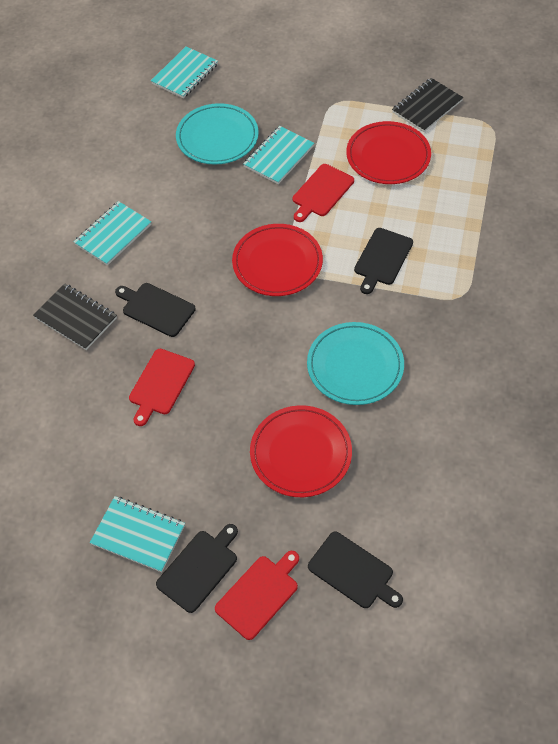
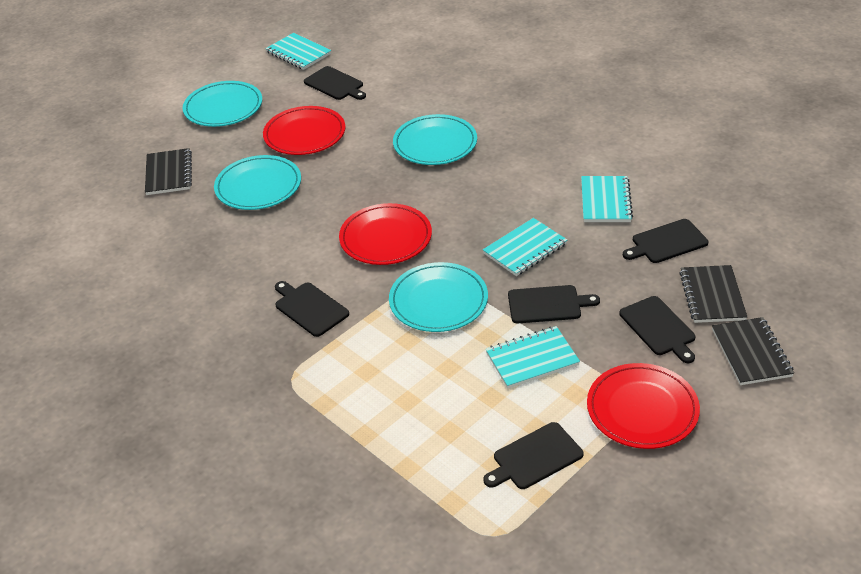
black cutting board: 4 -> 6
black notebook: 2 -> 3
red cutting board: 3 -> 0
turquoise plate: 2 -> 4

